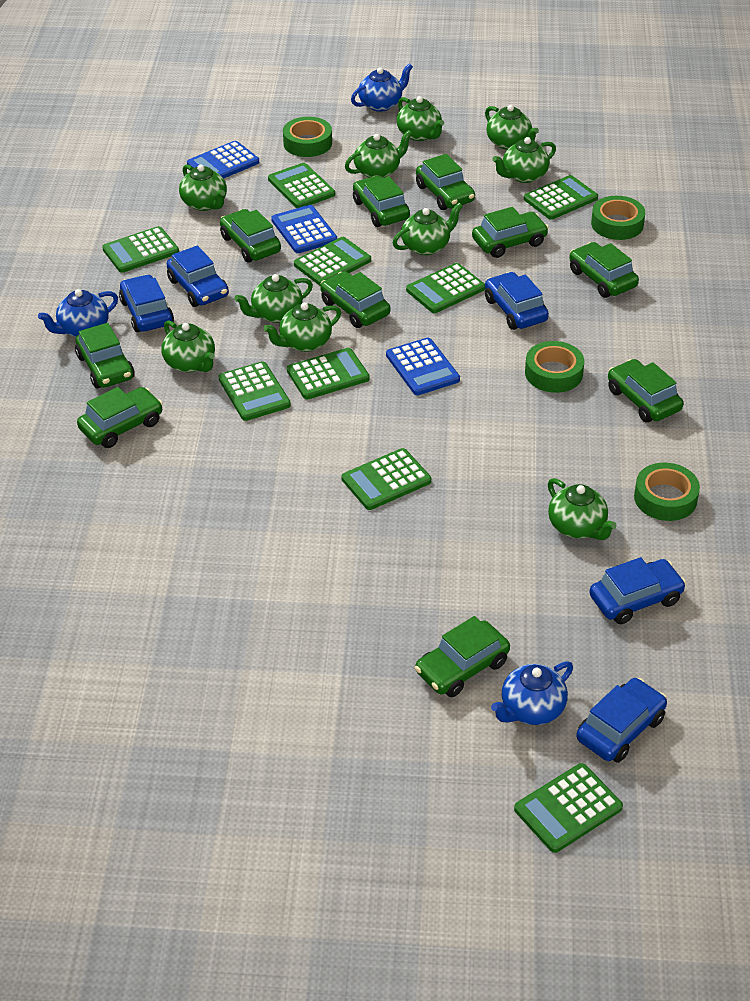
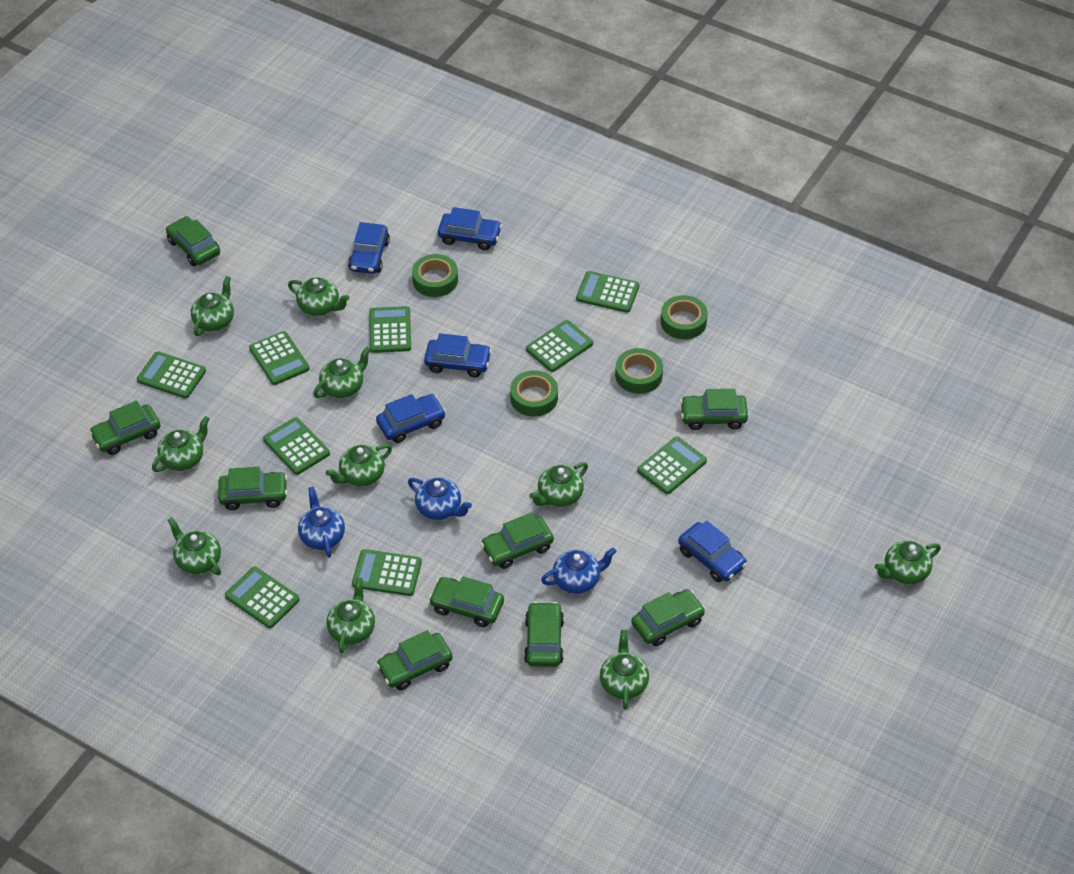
blue calculator: 3 -> 0
green car: 10 -> 9

